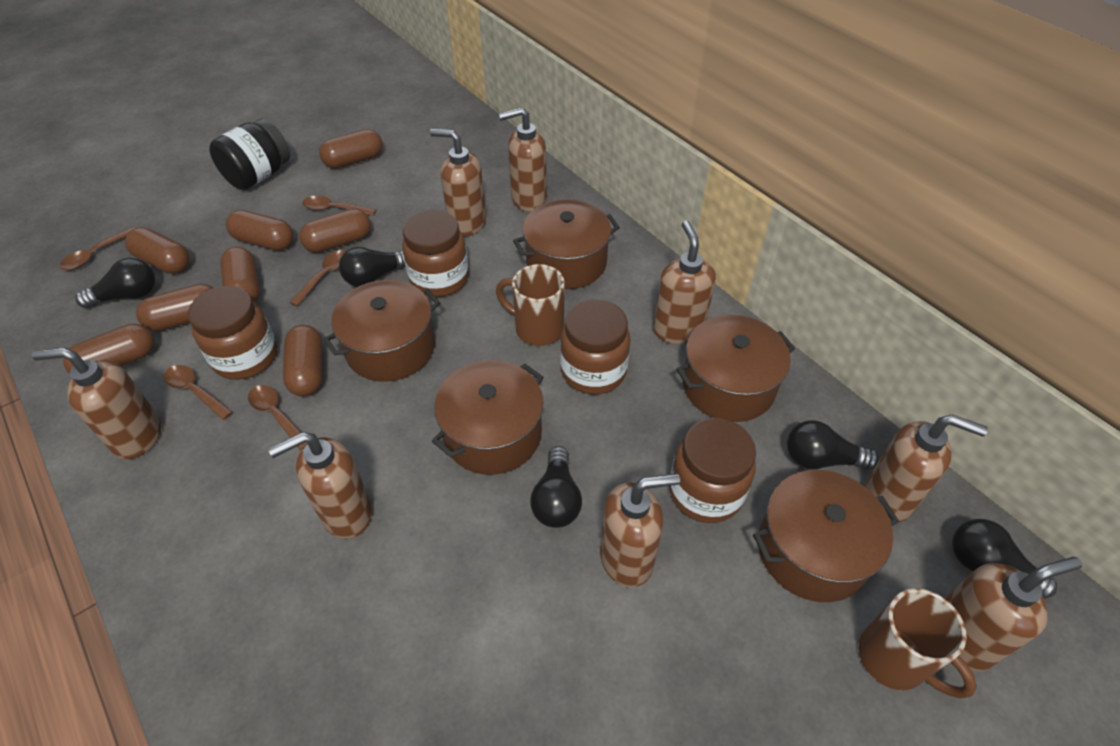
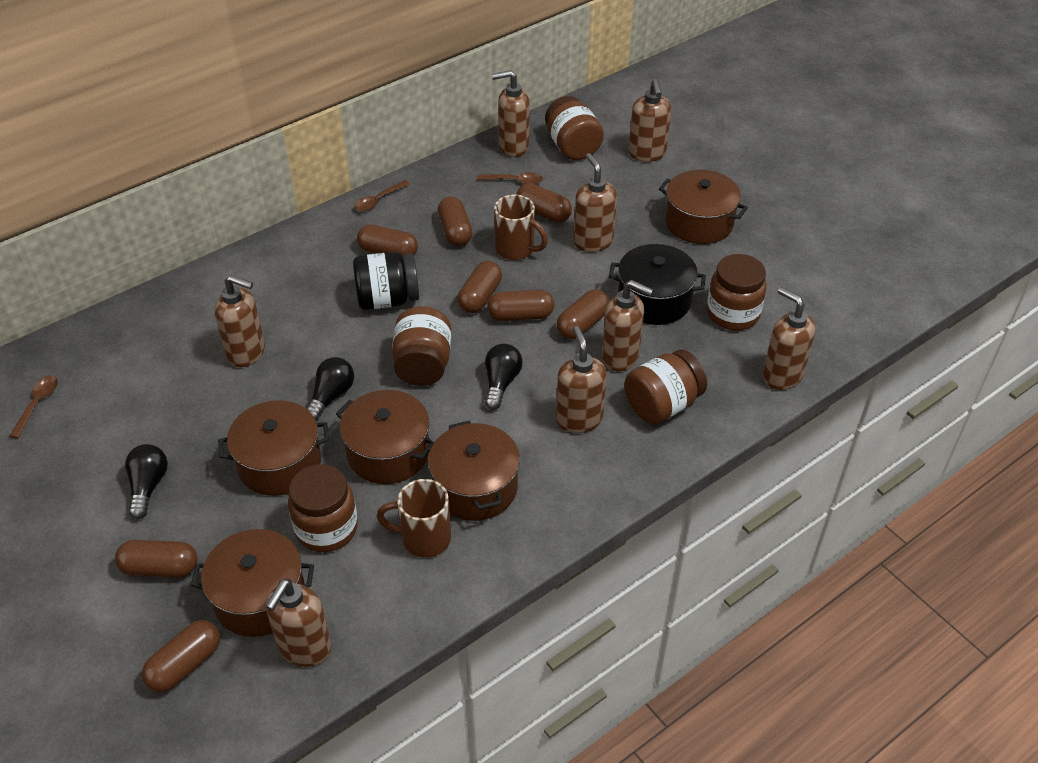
black light bulb: 5 -> 3
black pot: 0 -> 1
brown jar: 4 -> 5
brown spoon: 5 -> 3

